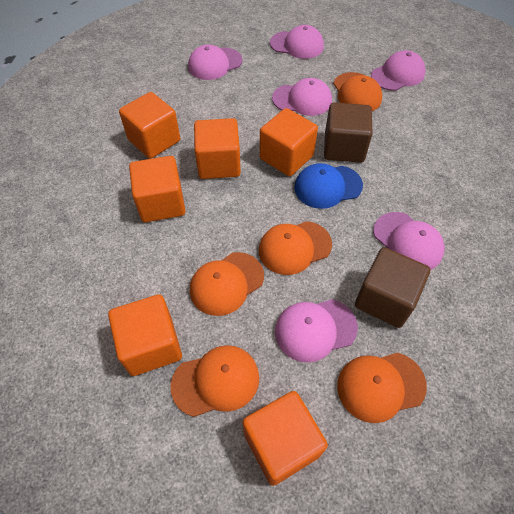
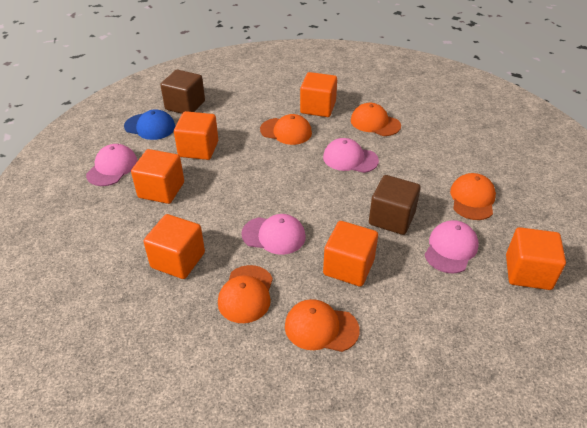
pink cap: 6 -> 4

